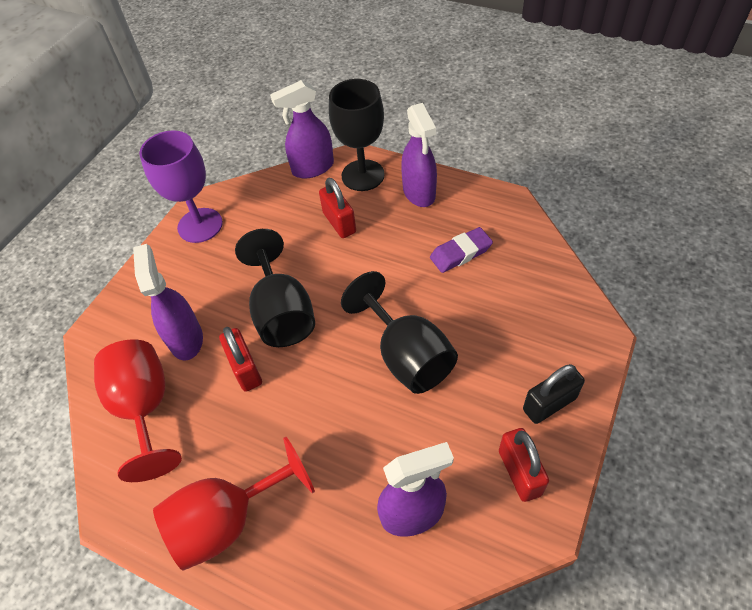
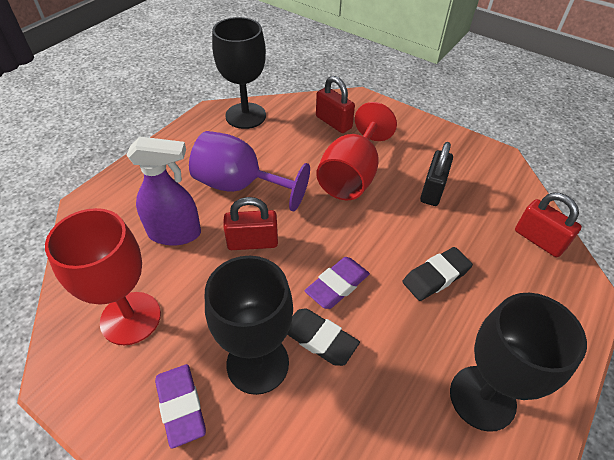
black eraser: 0 -> 2
purple eraser: 1 -> 2
purple spray bottle: 4 -> 1

